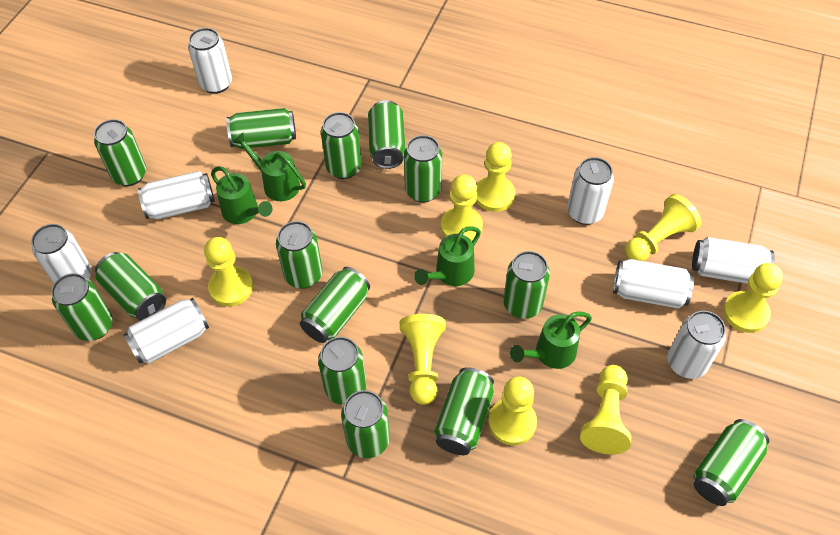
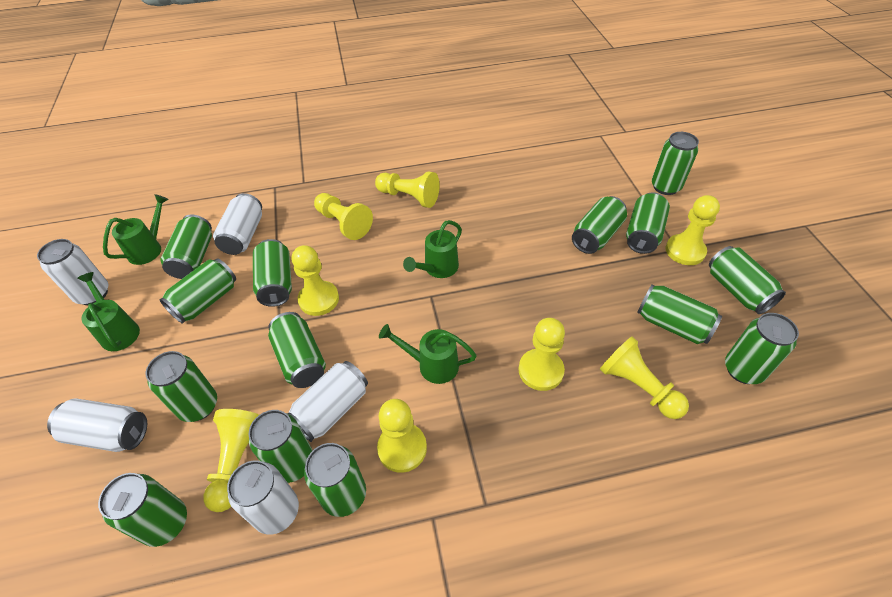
white can: 8 -> 5

